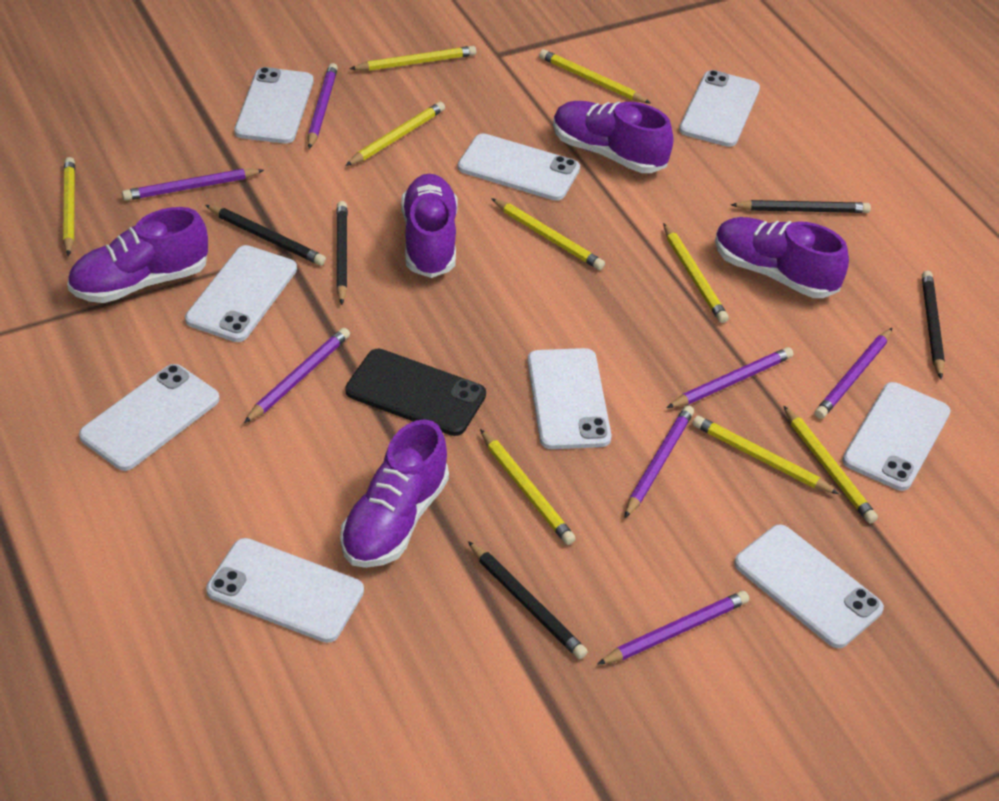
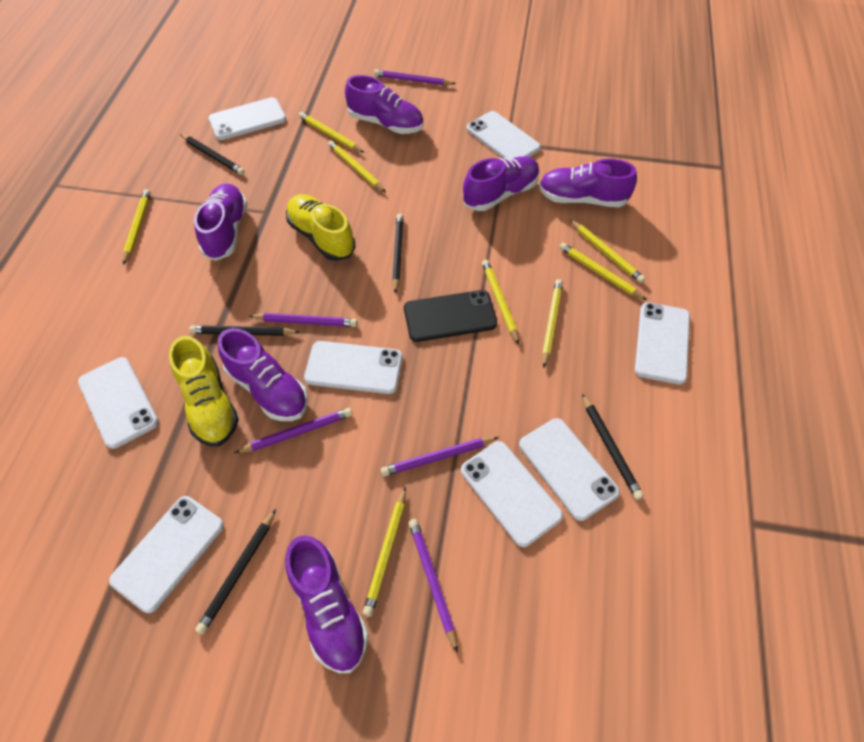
purple pencil: 7 -> 5
purple shoe: 5 -> 6
white phone: 9 -> 8
yellow pencil: 9 -> 8
yellow shoe: 0 -> 2

